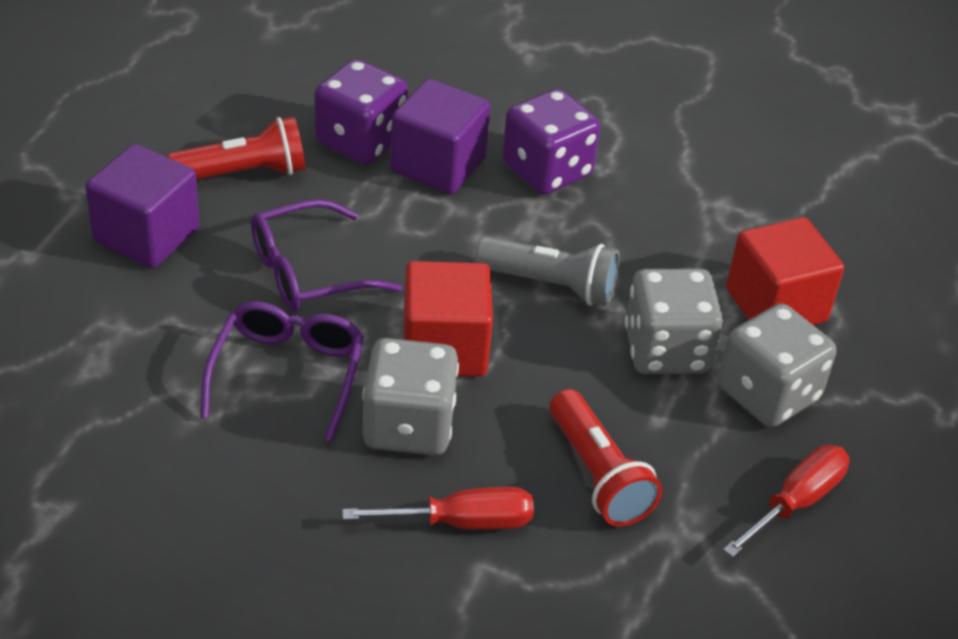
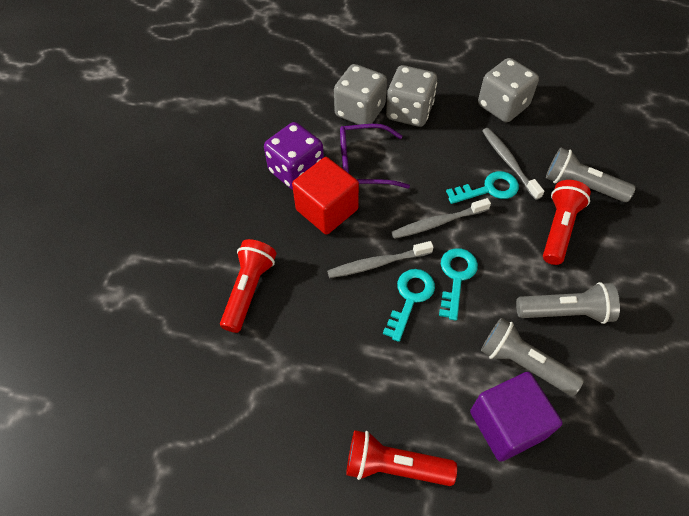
grey flashlight: 1 -> 3
grey toothbrush: 0 -> 3
purple cube: 2 -> 1
purple dice: 2 -> 1
purple glasses: 2 -> 1
red cube: 2 -> 1
red flashlight: 2 -> 3
red screwdriver: 2 -> 0
turquoise key: 0 -> 3

